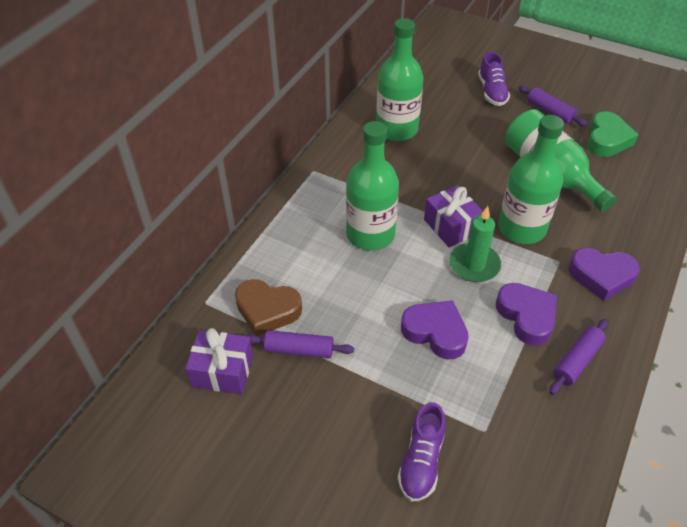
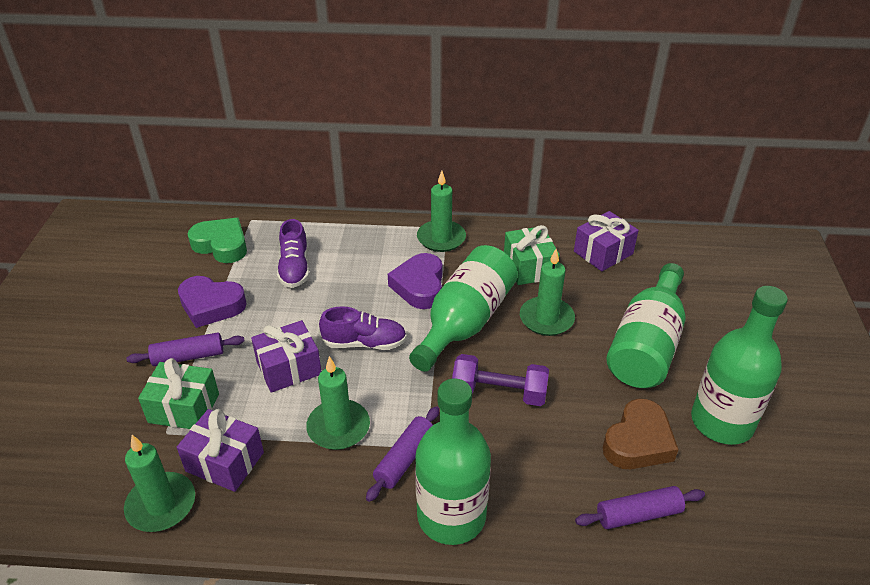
green candle: 1 -> 4
green gift: 0 -> 2
purple dumbbell: 0 -> 1
purple gift: 2 -> 3
purple heart: 3 -> 2

